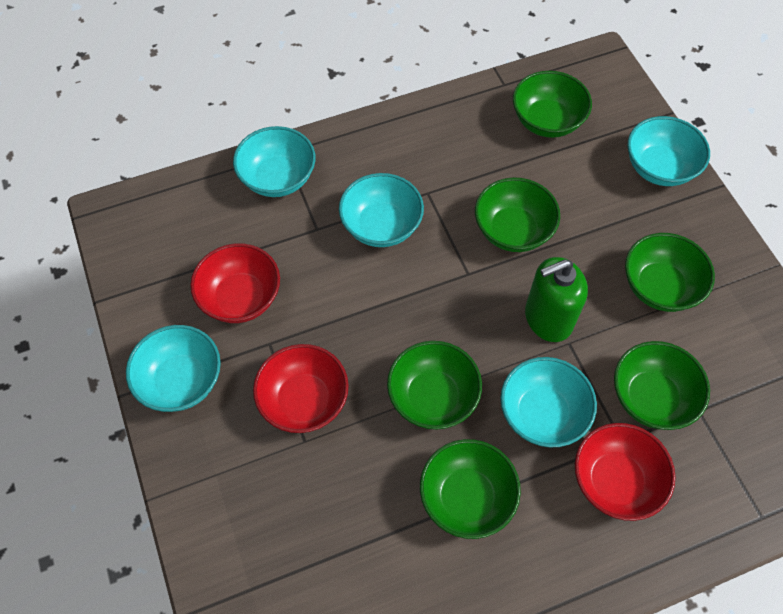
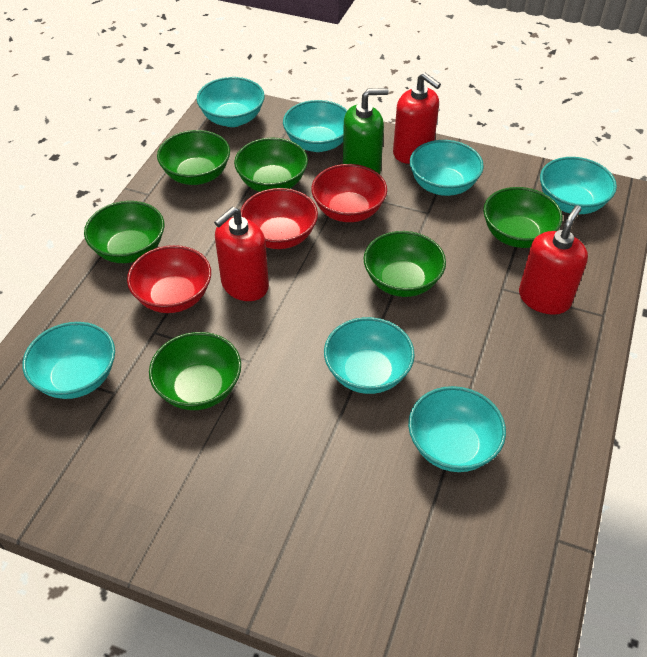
red soap dispenser: 0 -> 3
turquoise bowl: 5 -> 7

